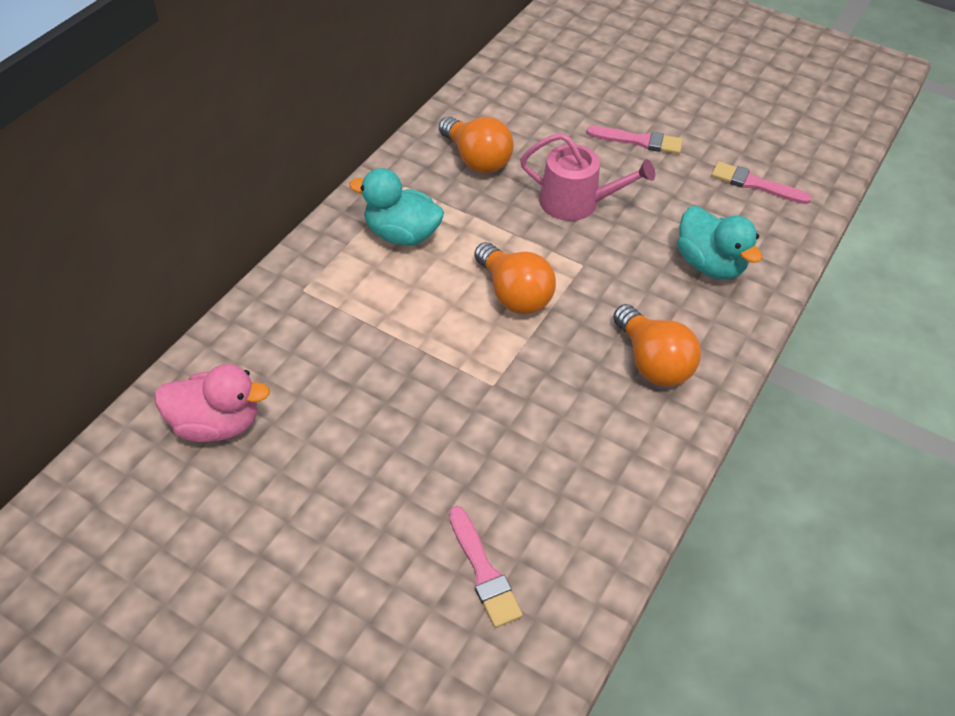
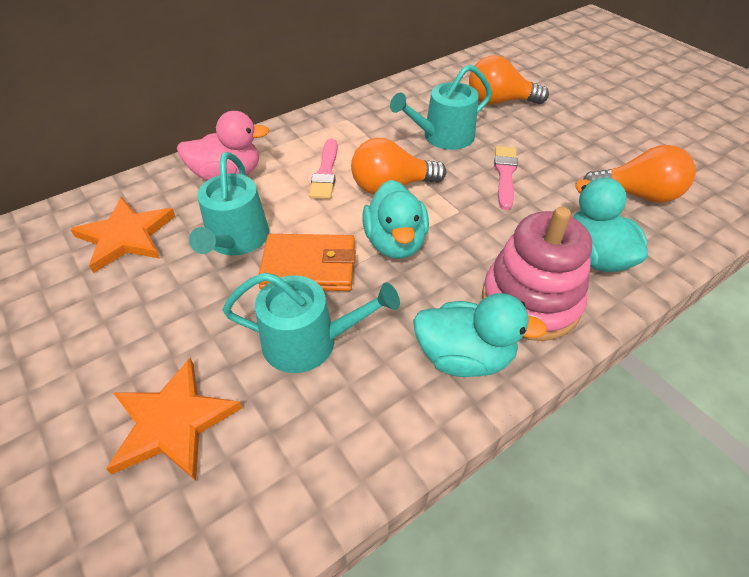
orange star: 0 -> 2
orange wallet: 0 -> 1
pink brush: 3 -> 2
pink stacking toy: 0 -> 1
pink watering can: 1 -> 0
turquoise duck: 2 -> 3
turquoise watering can: 0 -> 3

